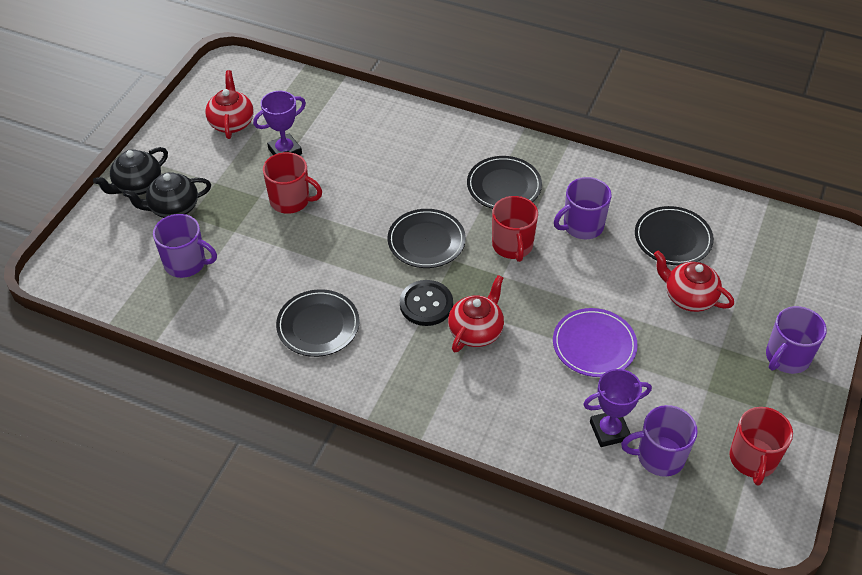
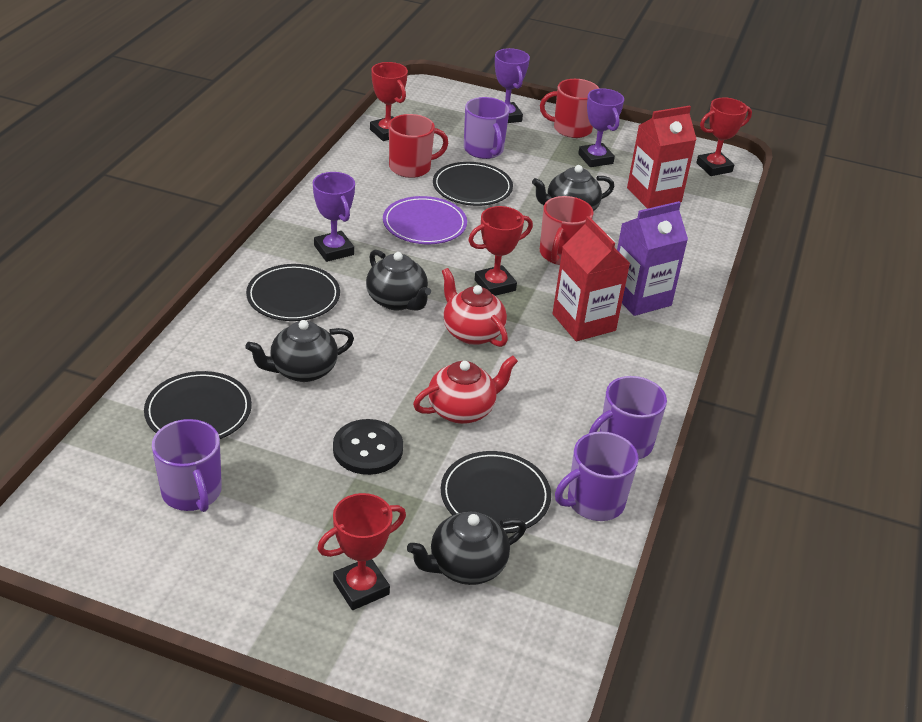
black teapot: 2 -> 4
purple carton: 0 -> 1
purple trophy: 2 -> 3
red carton: 0 -> 2
red teapot: 3 -> 2
red trophy: 0 -> 4

